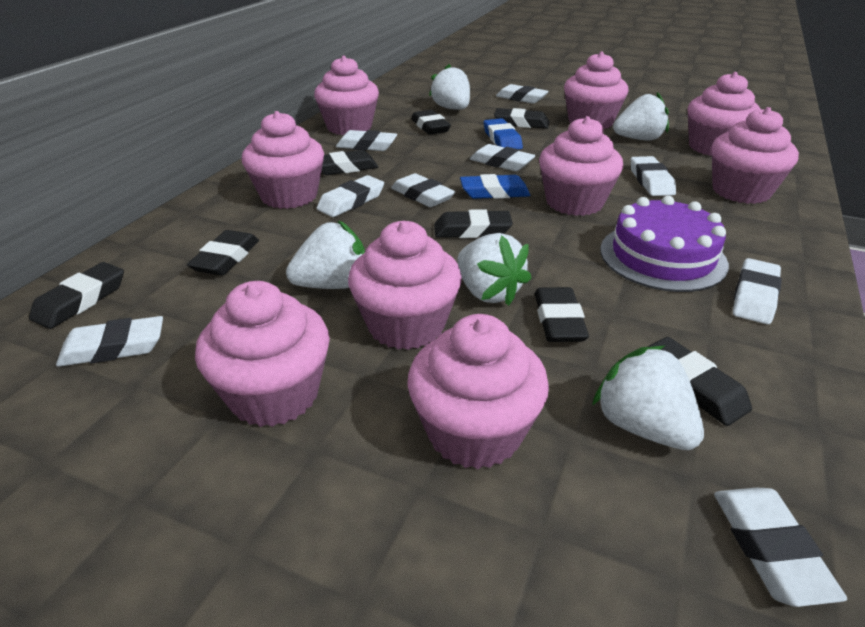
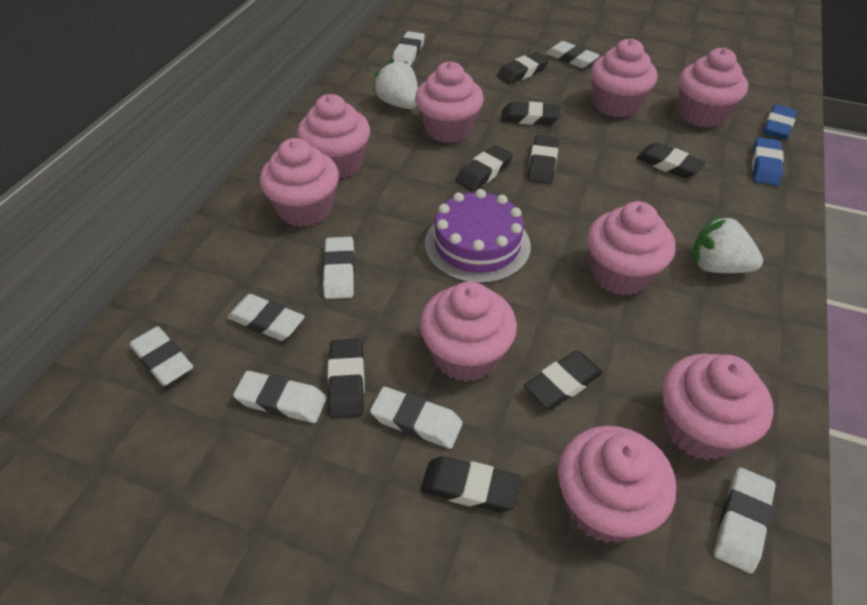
white eraser: 9 -> 8
white strawberry: 5 -> 2

